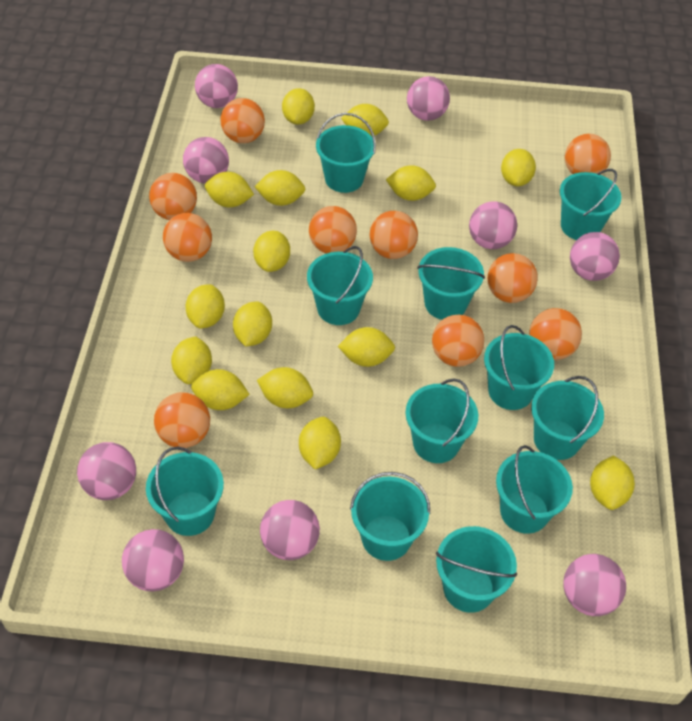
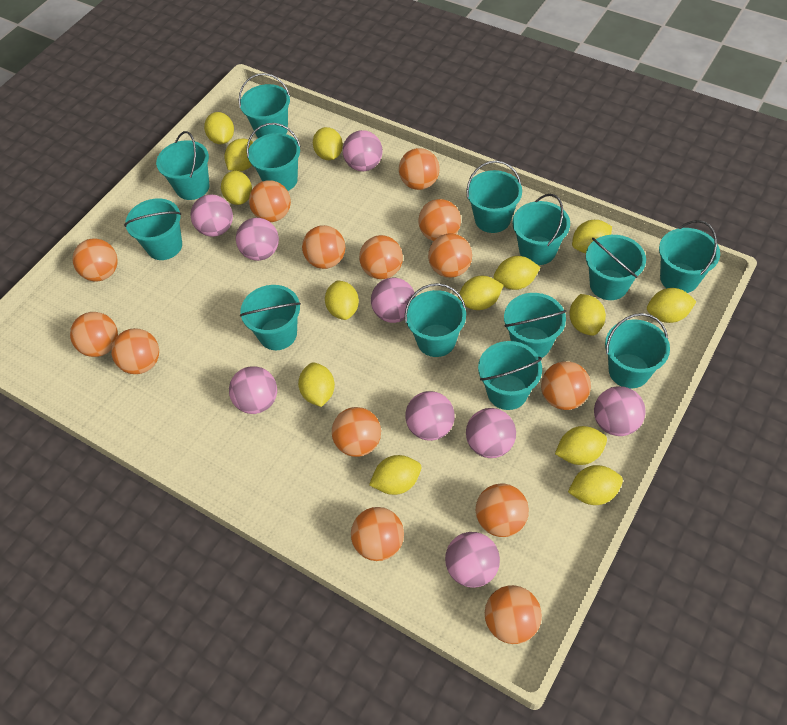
orange ball: 10 -> 14
turquoise bucket: 11 -> 13
yellow lemon: 15 -> 14

